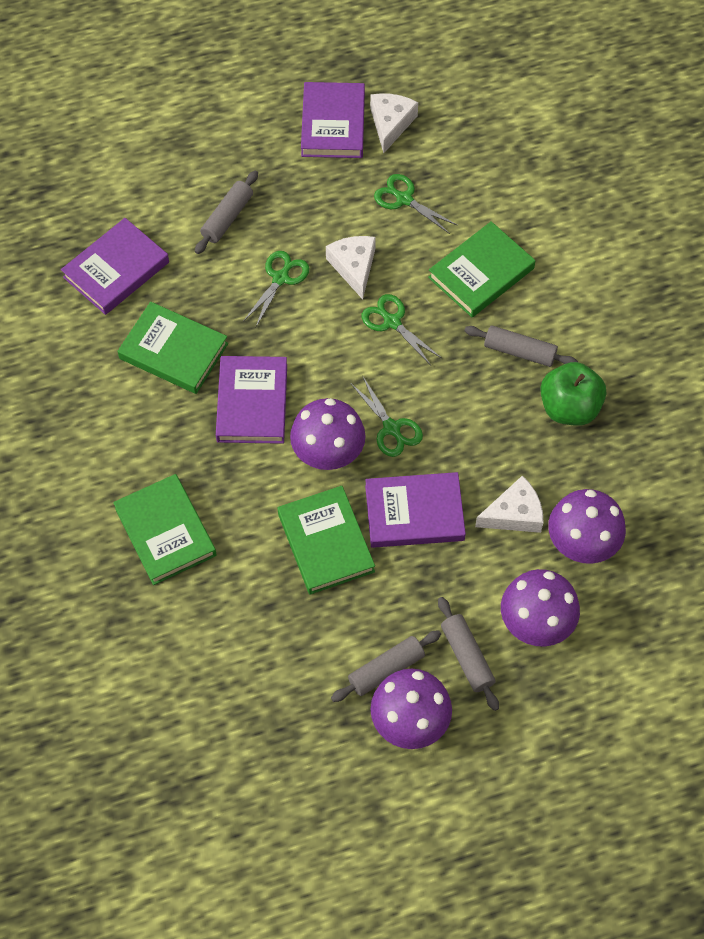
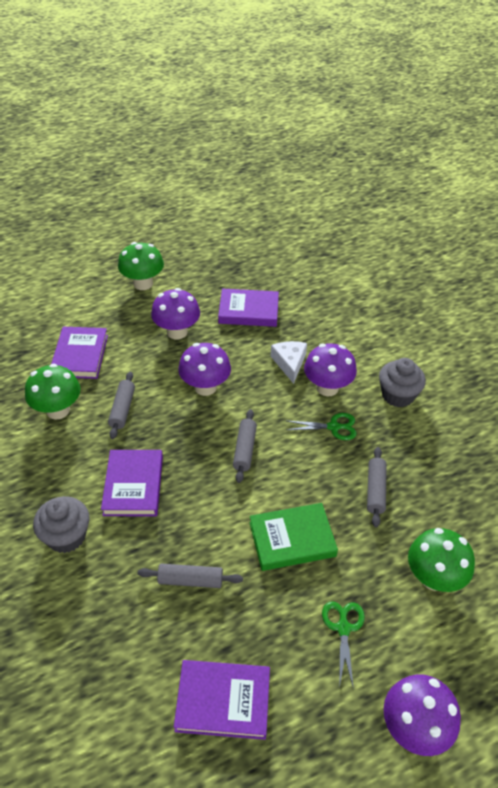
green apple: 1 -> 0
green book: 4 -> 1
green mushroom: 0 -> 3
green scissors: 4 -> 2
grey cupcake: 0 -> 2
white cheese: 3 -> 1

